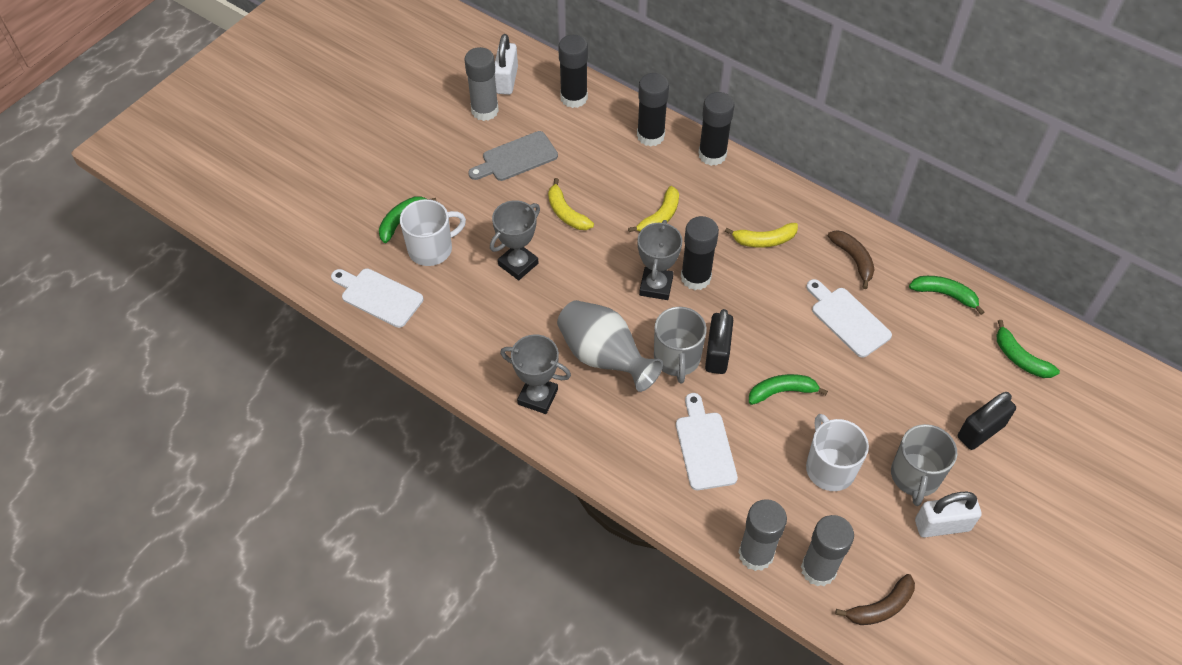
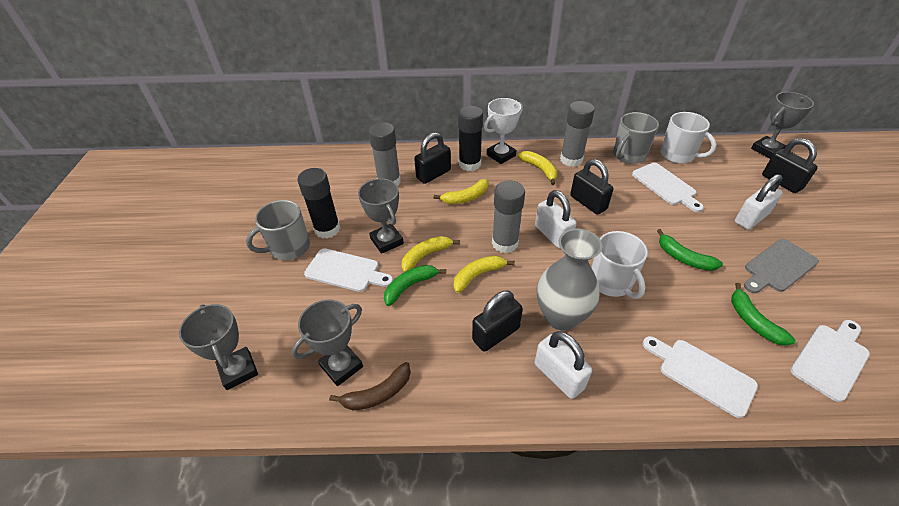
black glue stick: 4 -> 2
black padlock: 2 -> 4
brown banana: 2 -> 1
green banana: 4 -> 3
grey trophy: 3 -> 4
white cutting board: 3 -> 4
white padlock: 2 -> 3
white trophy: 0 -> 1
yellow banana: 3 -> 4

